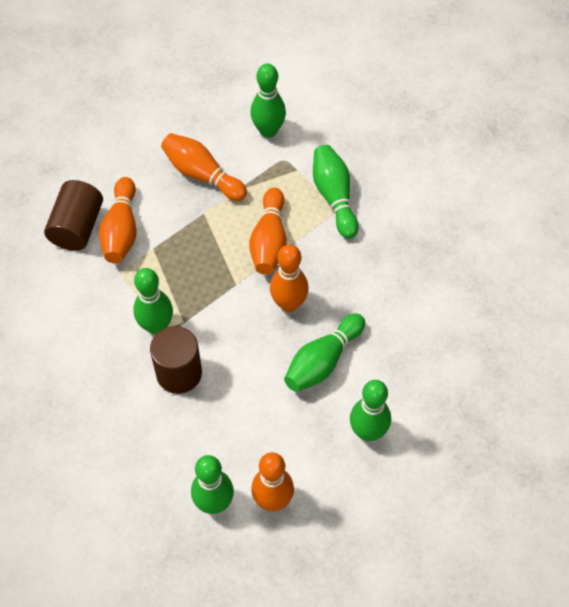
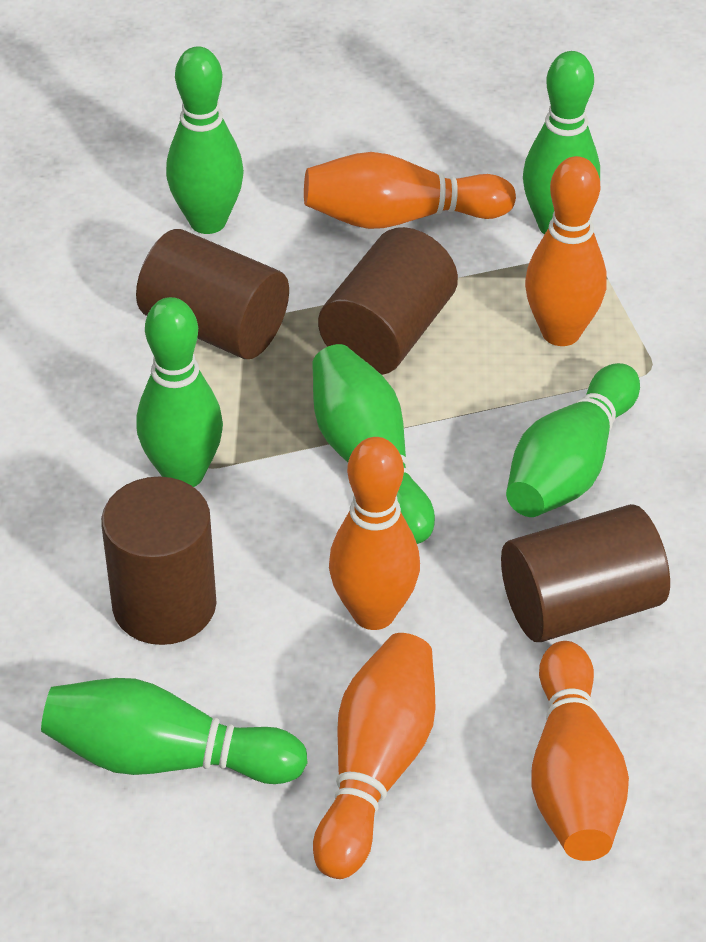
brown cylinder: 2 -> 4

